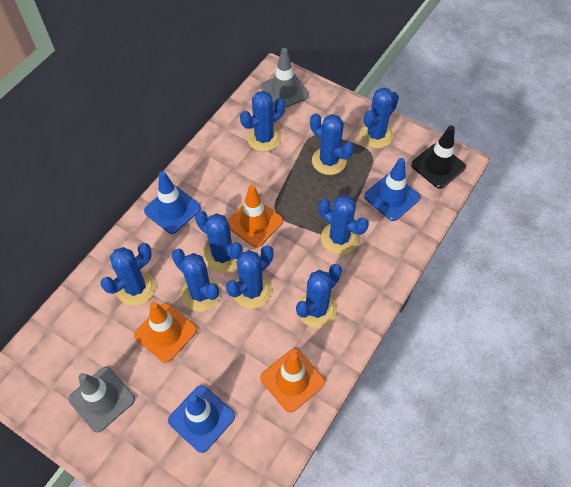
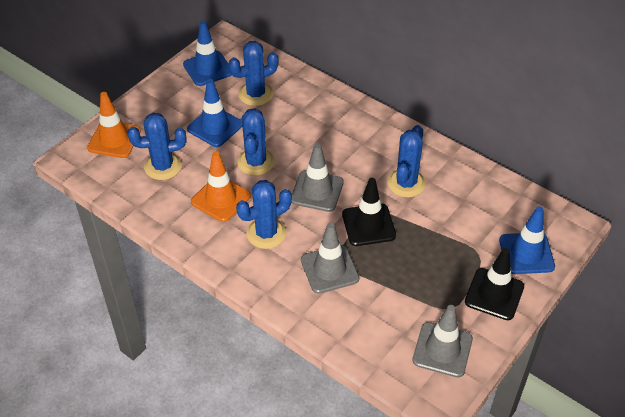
black traffic cone: 1 -> 2
blue cactus: 9 -> 5
grey traffic cone: 2 -> 3
orange traffic cone: 3 -> 2

